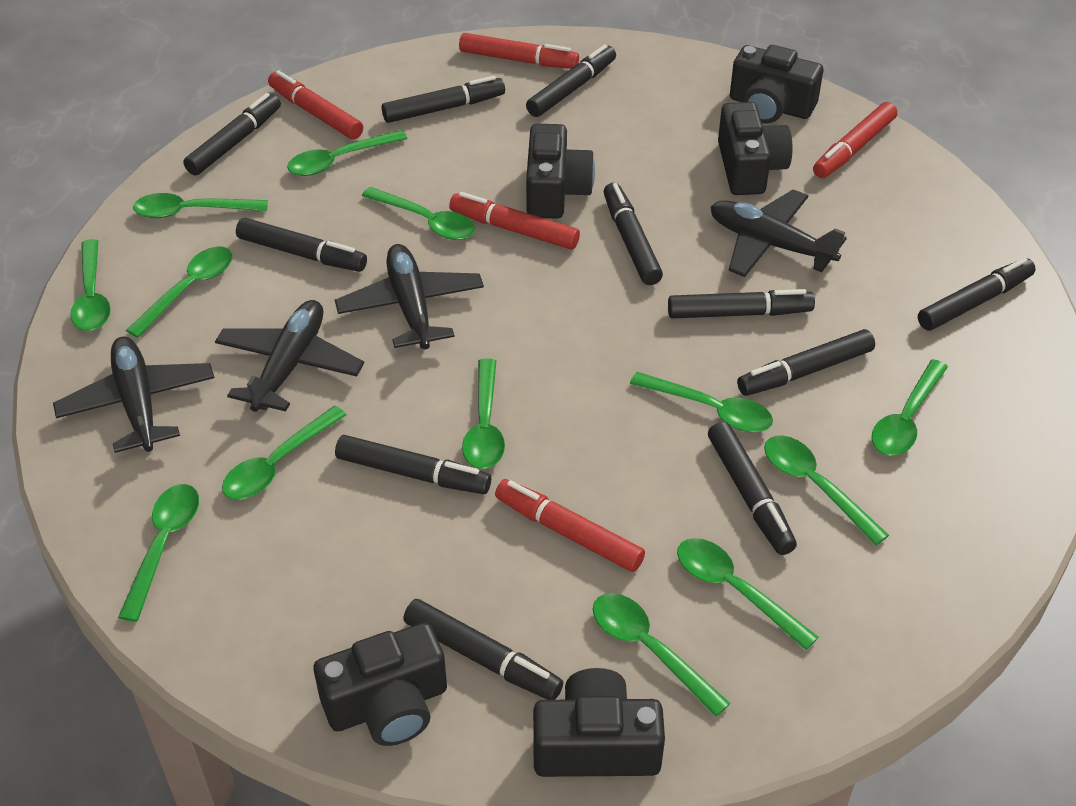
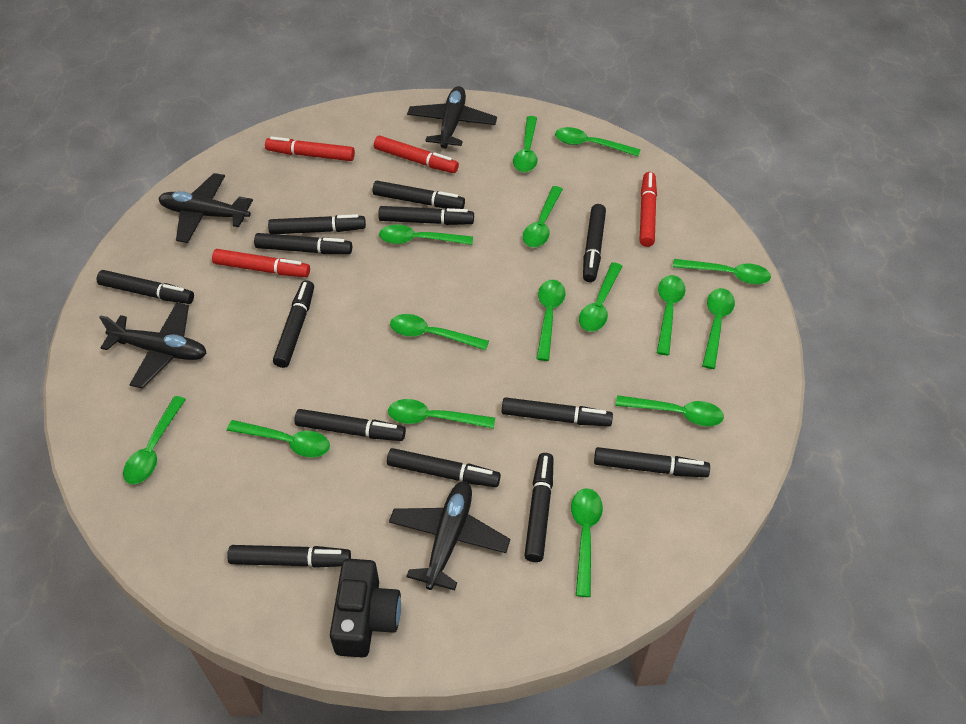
black camera: 5 -> 1
black marker: 11 -> 13
green spoon: 13 -> 15
red marker: 5 -> 4

